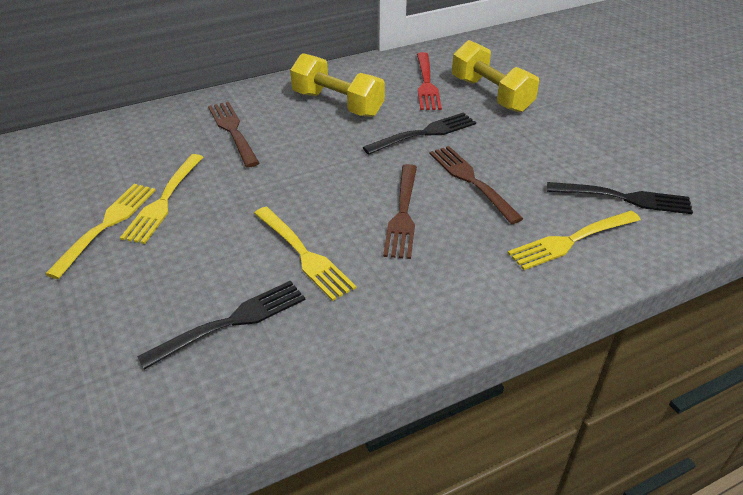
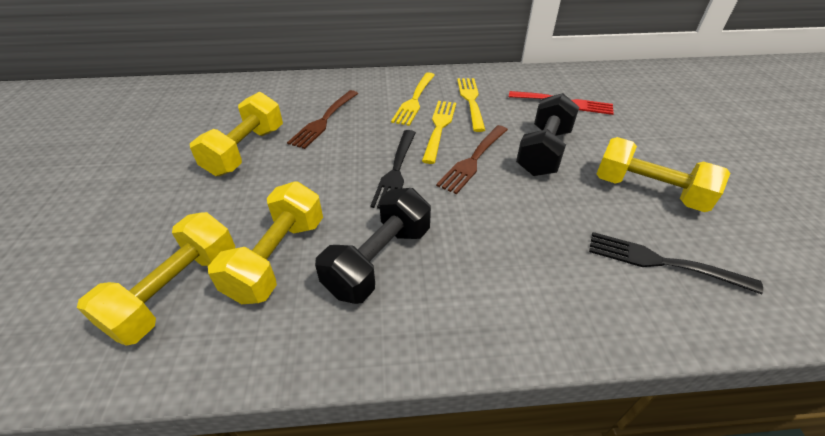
black dumbbell: 0 -> 2
black fork: 3 -> 2
brown fork: 3 -> 2
yellow dumbbell: 2 -> 4
yellow fork: 4 -> 3

